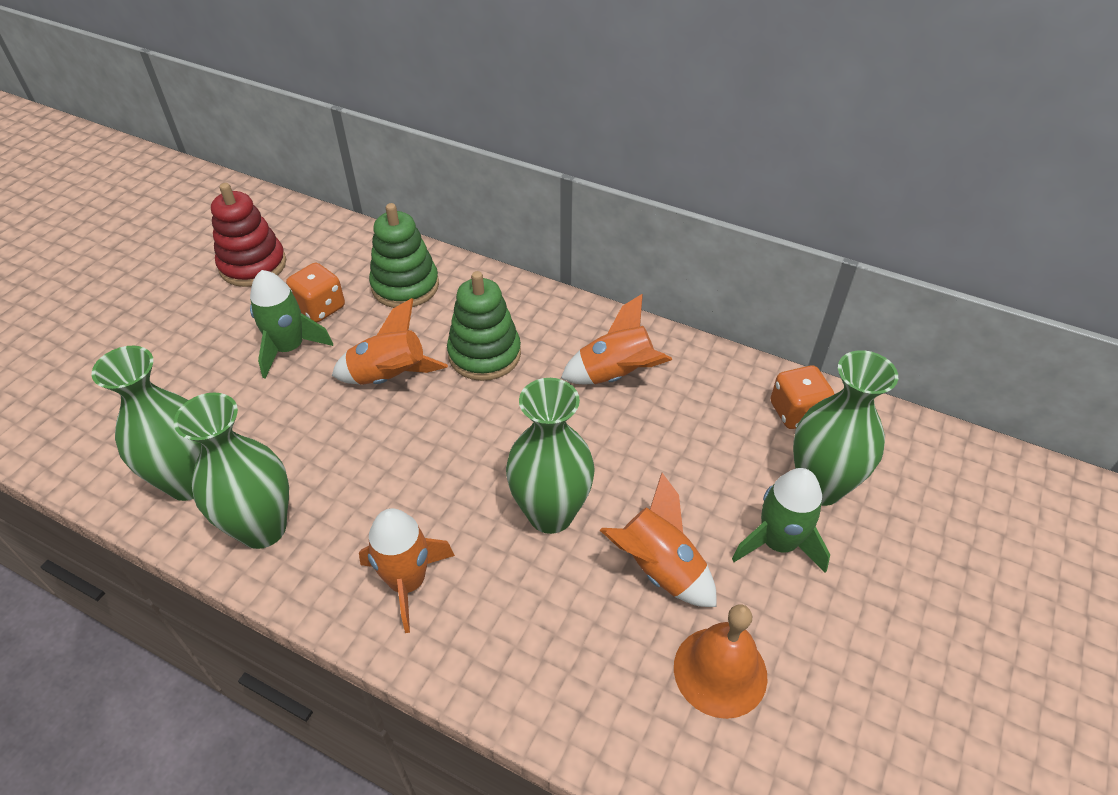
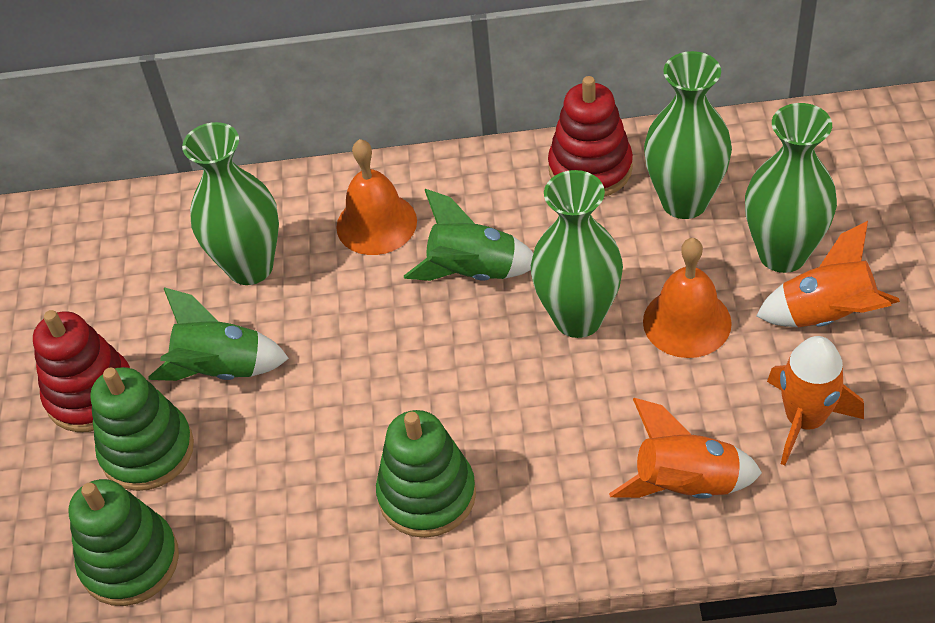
green stacking toy: 2 -> 3
orange bell: 1 -> 2
orange dice: 2 -> 0
orange rocket: 4 -> 3
red stacking toy: 1 -> 2

